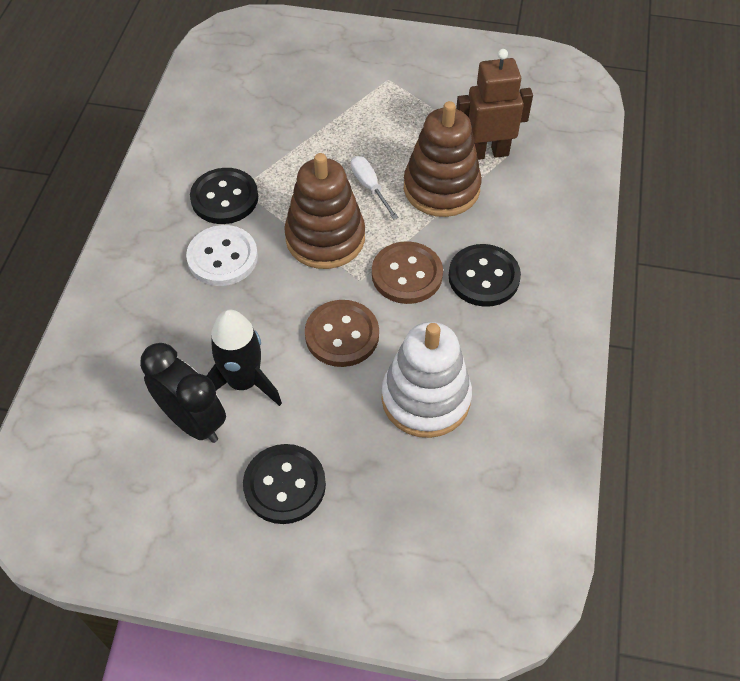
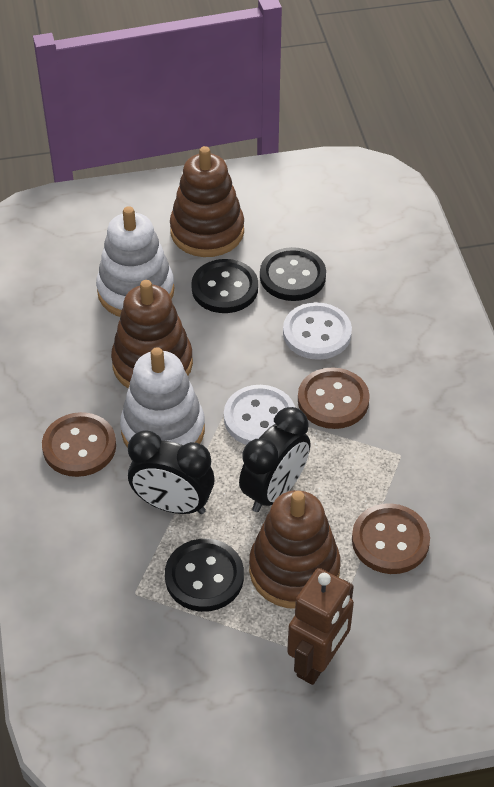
black clock: 1 -> 2
black rocket: 1 -> 0
brown button: 2 -> 3
brown stacking toy: 2 -> 3
white button: 1 -> 2
white screwdriver: 1 -> 0
white stacking toy: 1 -> 2

